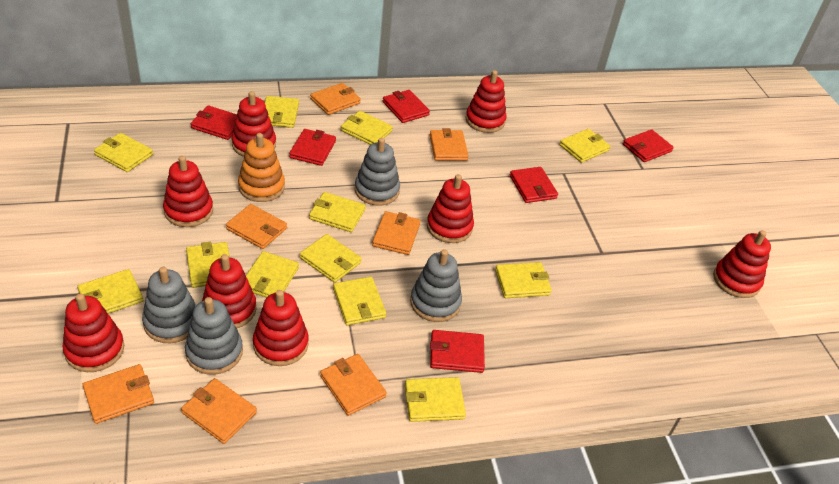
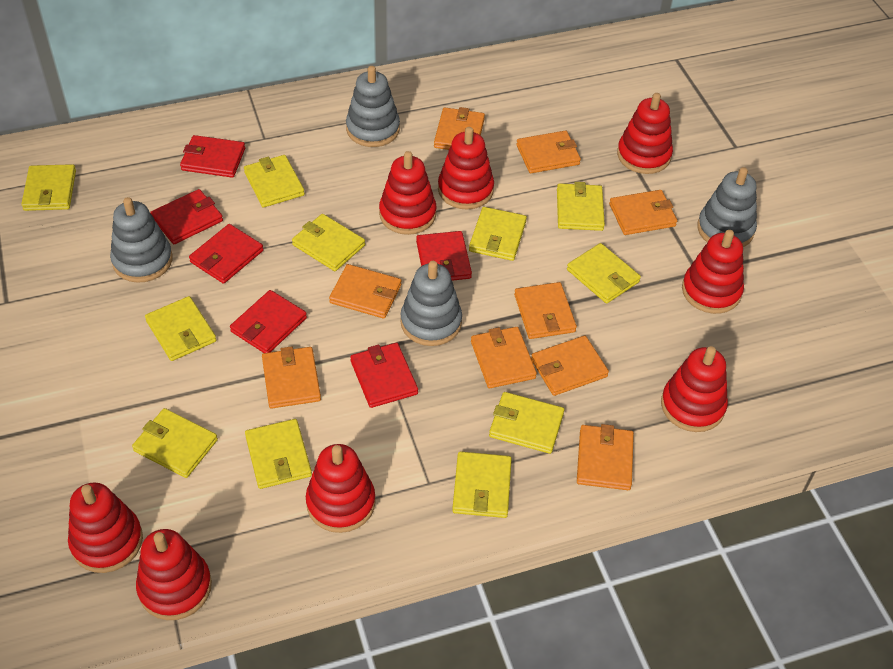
orange stacking toy: 1 -> 0
orange wallet: 7 -> 9
yellow wallet: 12 -> 11

